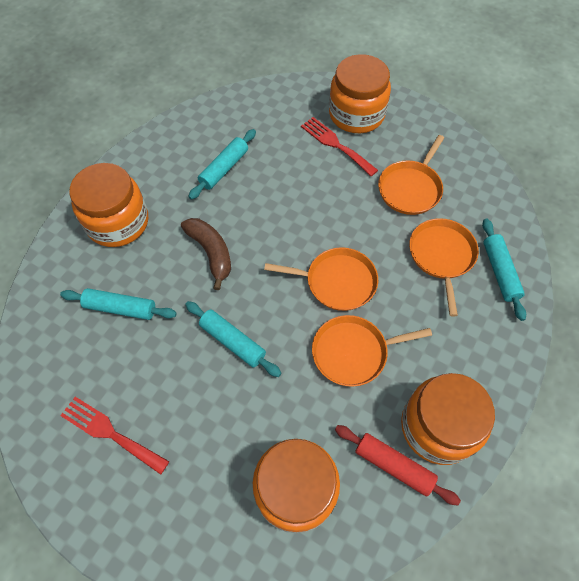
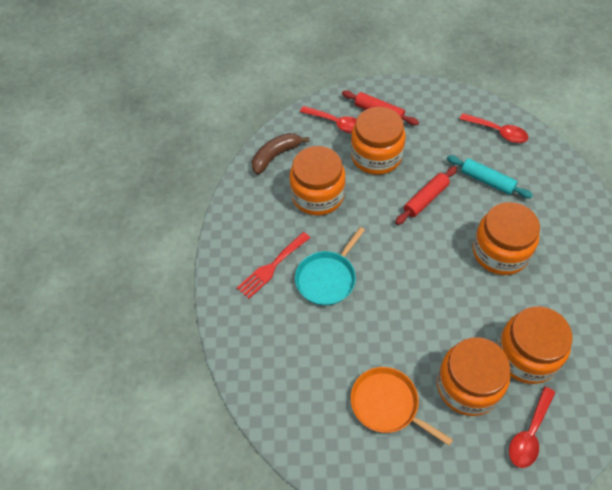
orange jar: 4 -> 5
orange pan: 4 -> 1
red fork: 2 -> 1
red rolling pin: 1 -> 2
red spoon: 0 -> 3
turquoise pan: 0 -> 1
turquoise rolling pin: 4 -> 1

